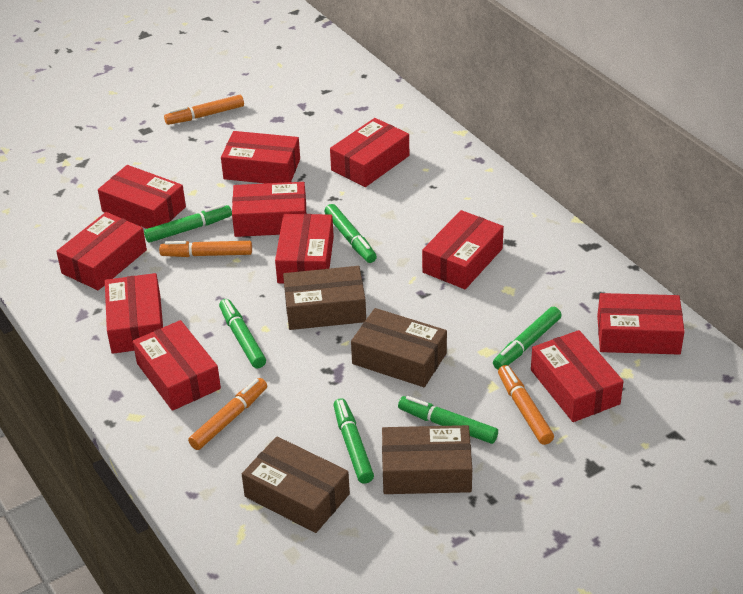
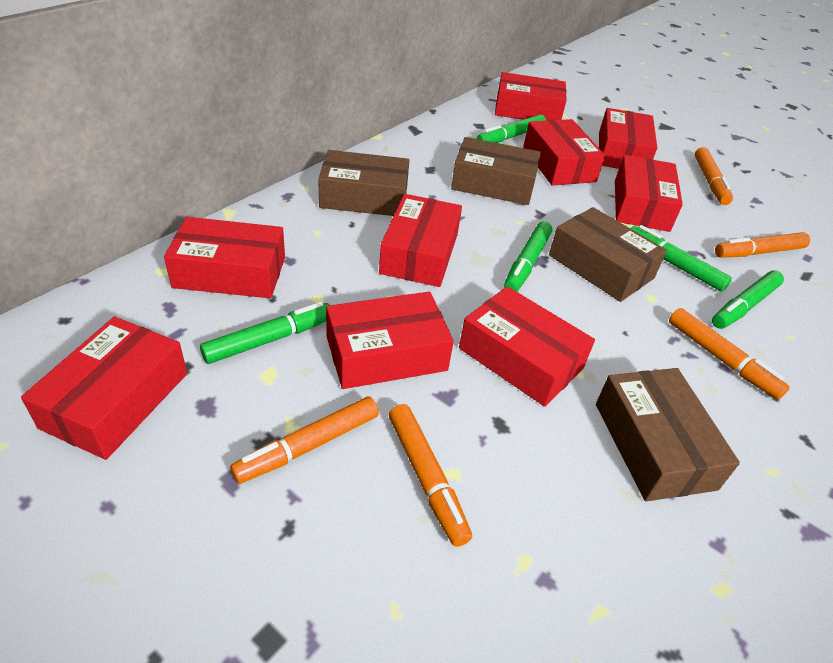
green marker: 6 -> 5
orange marker: 4 -> 5
red box: 11 -> 9

